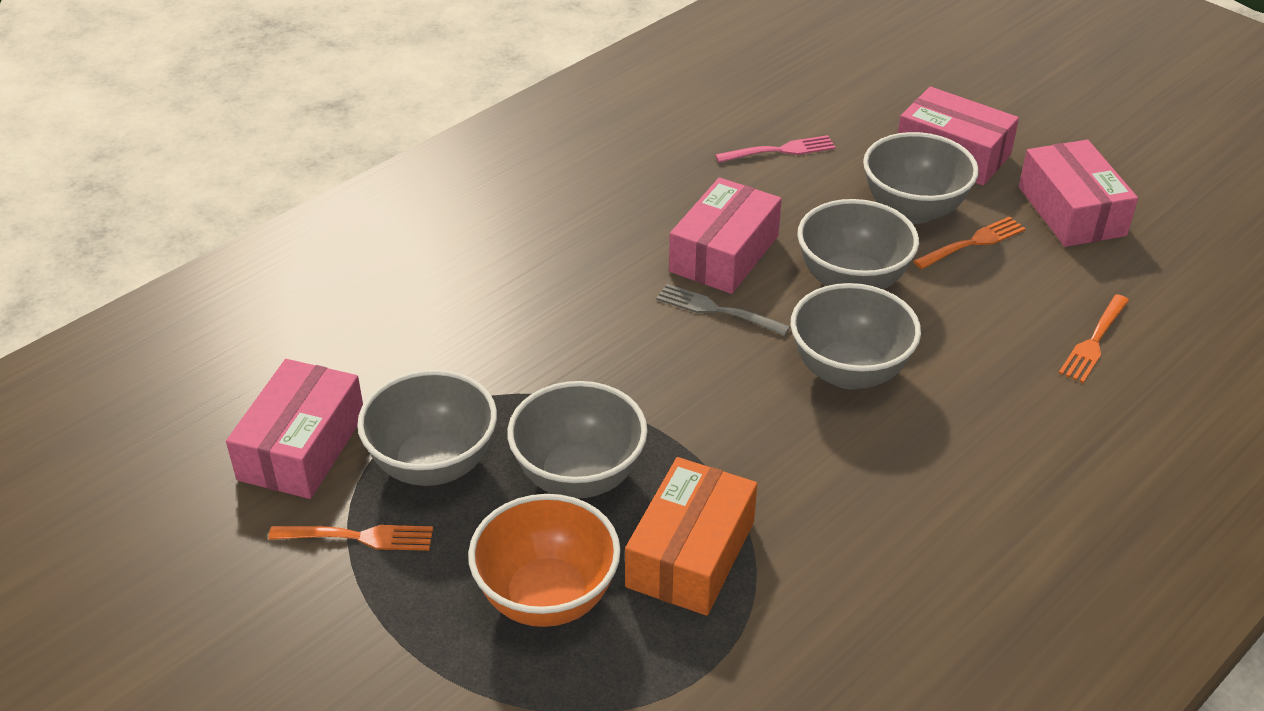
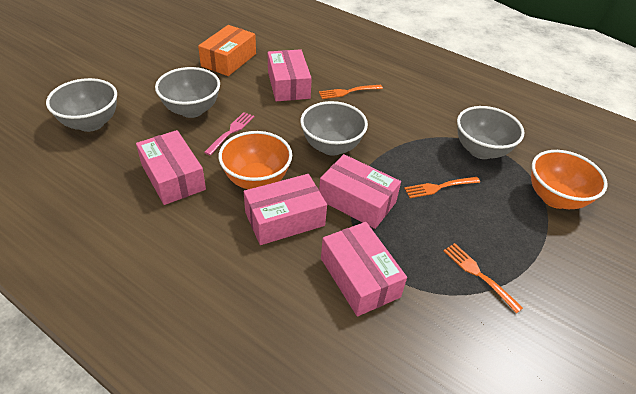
grey bowl: 5 -> 4
grey fork: 1 -> 0
orange bowl: 1 -> 2
pink box: 4 -> 5

